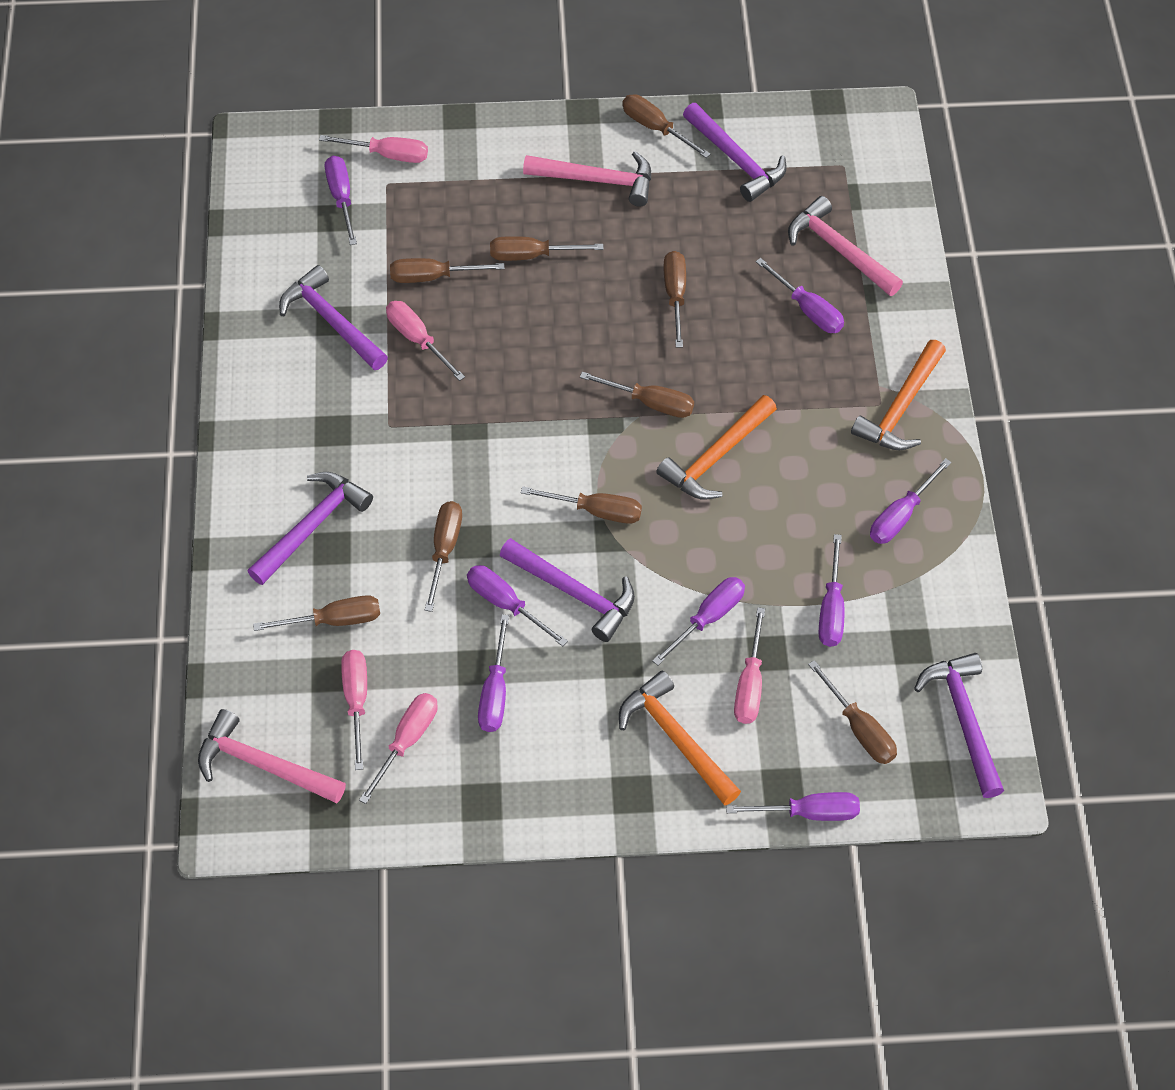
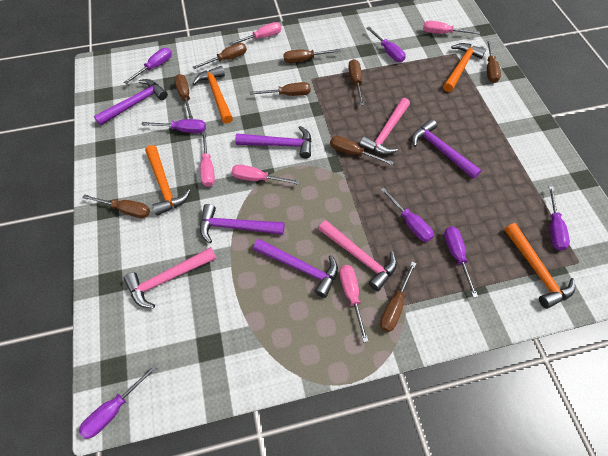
orange hammer: 3 -> 4
purple screwdriver: 8 -> 7

